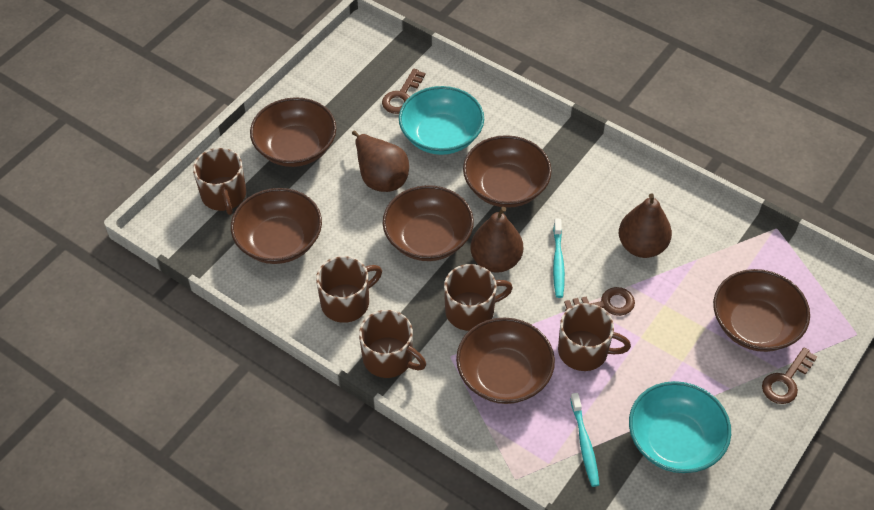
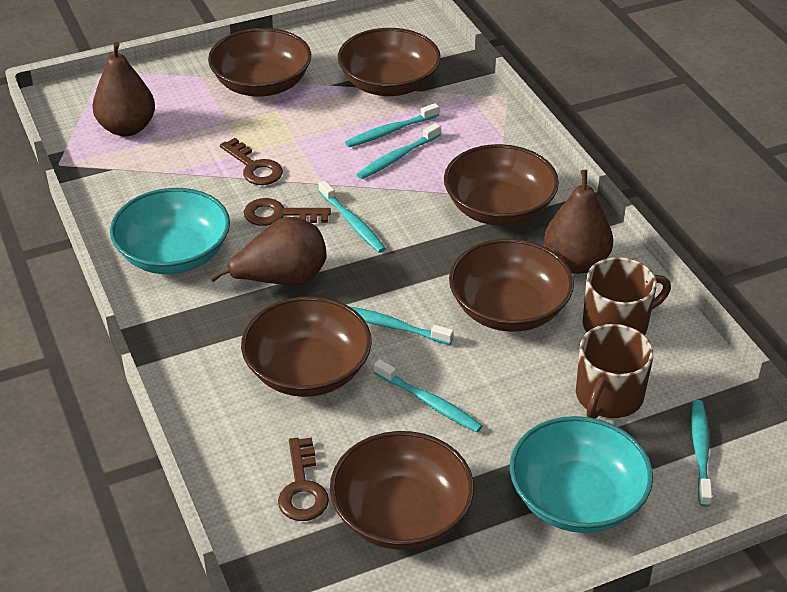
brown mug: 5 -> 2
turquoise toothbrush: 2 -> 6

